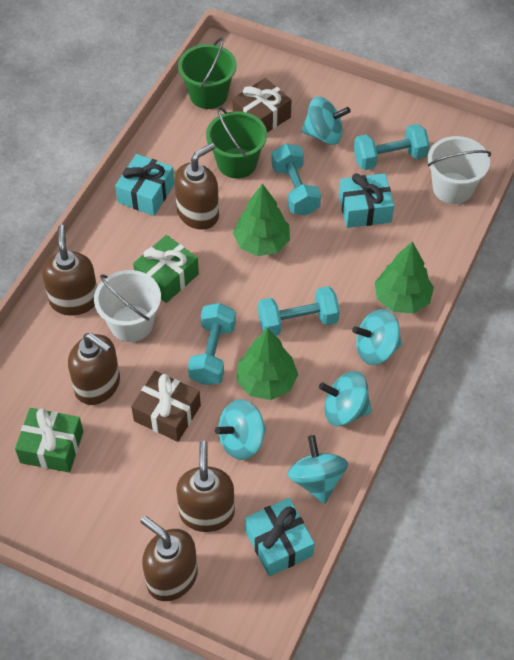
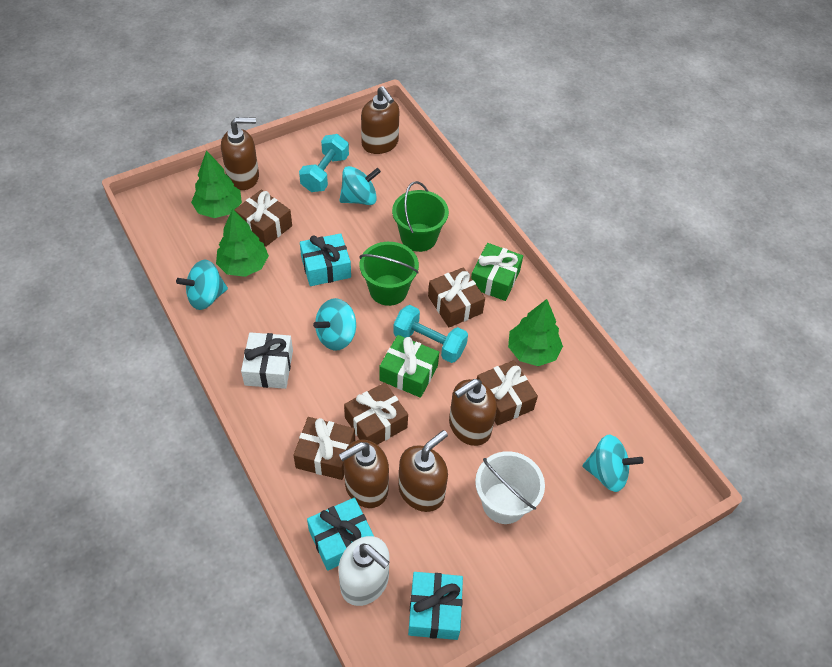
brown gift: 2 -> 5
turquoise dumbbell: 4 -> 2
turquoise spinning top: 5 -> 4
white bucket: 2 -> 1
white gift: 0 -> 1
white soap dispenser: 0 -> 1

